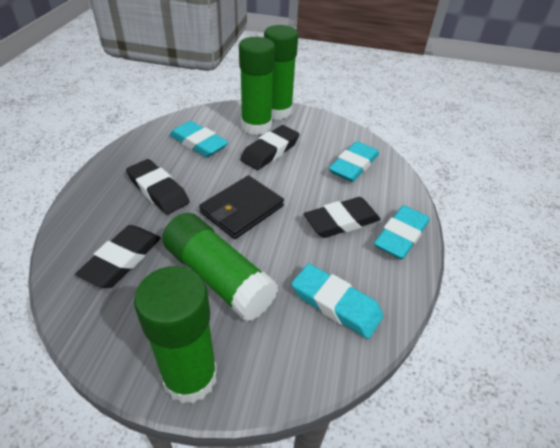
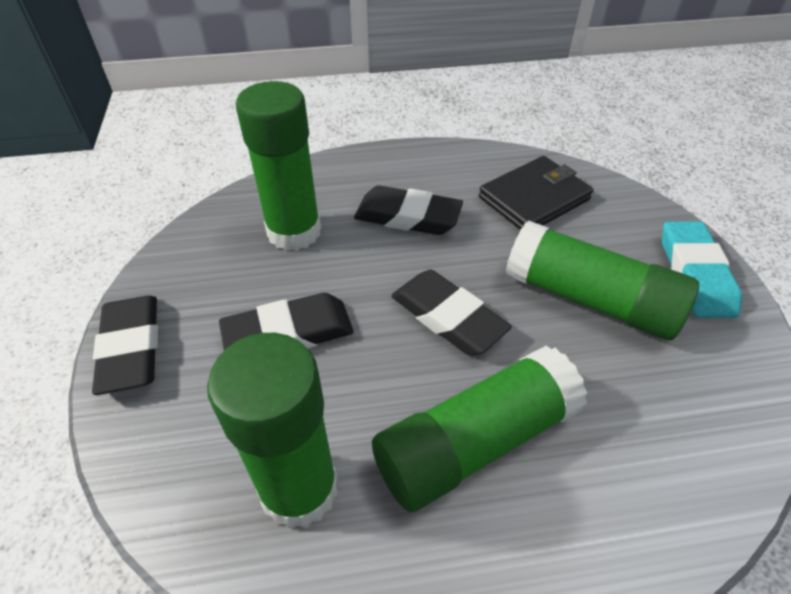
turquoise eraser: 4 -> 1

